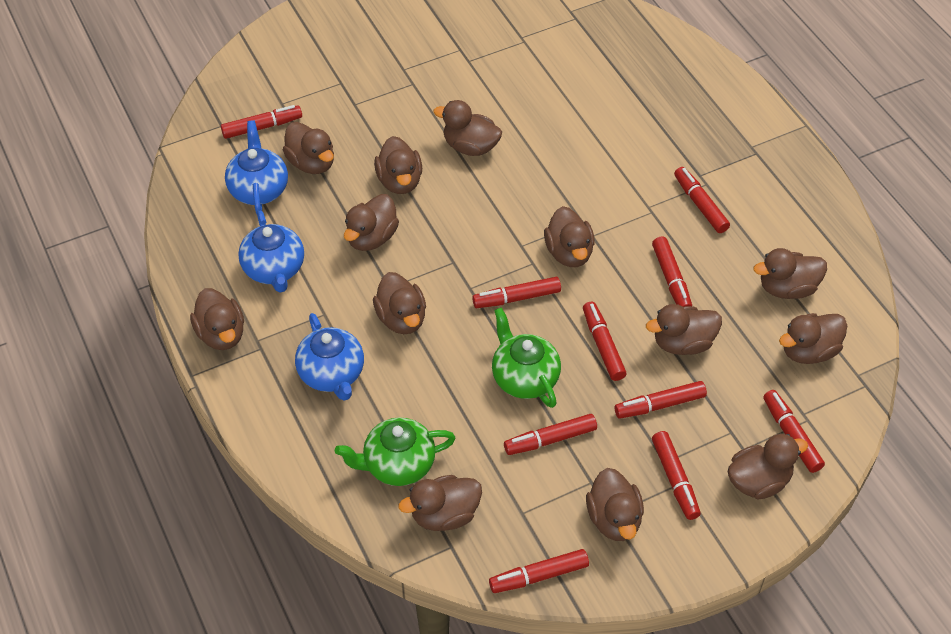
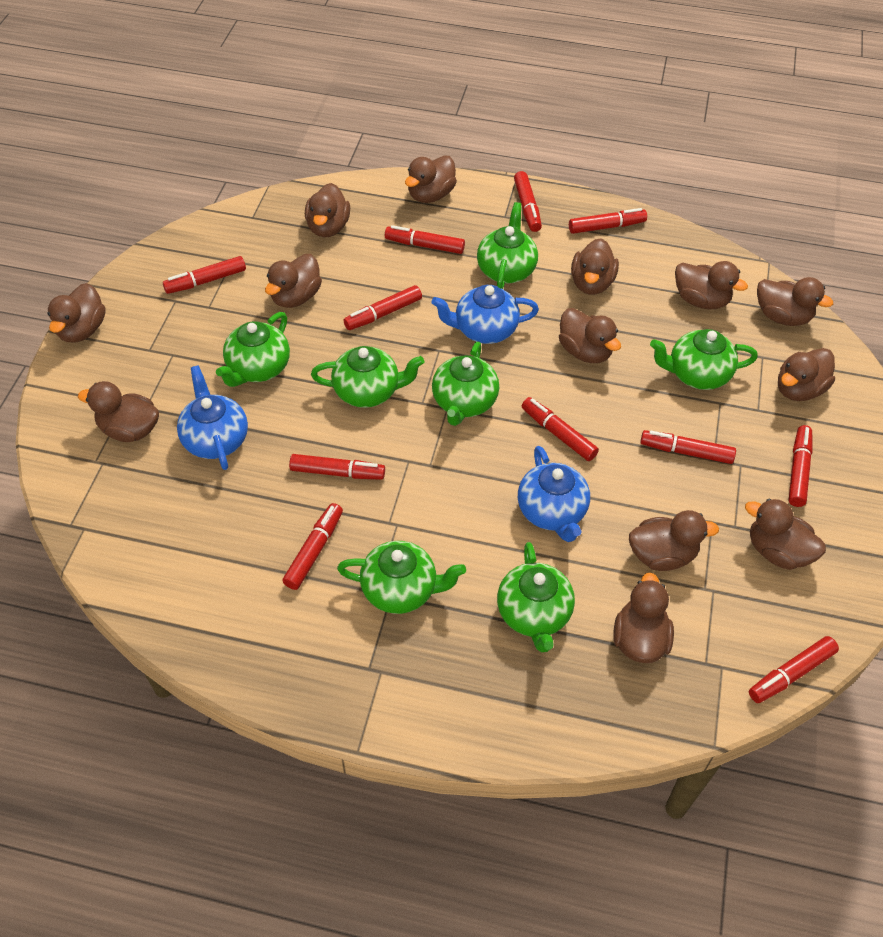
green teapot: 2 -> 7
red marker: 10 -> 11

